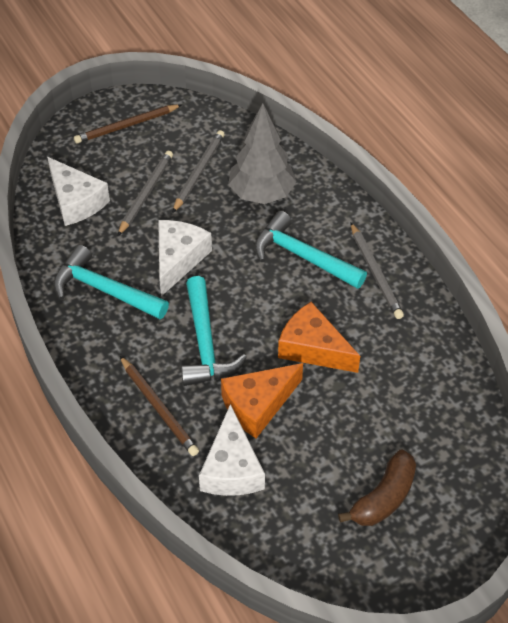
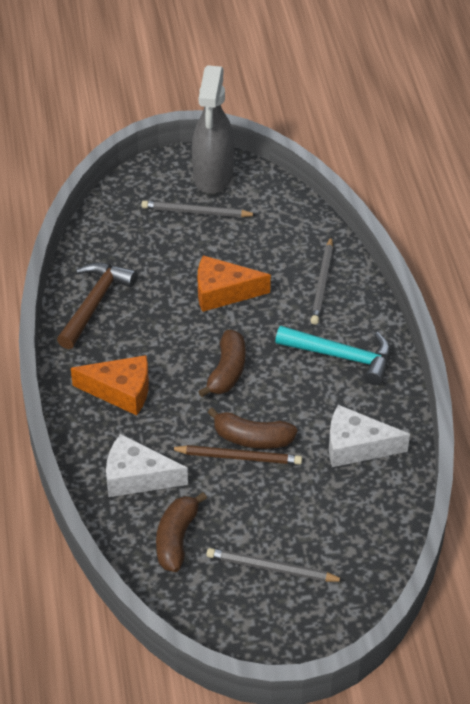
brown banana: 1 -> 3
brown hammer: 0 -> 1
brown pencil: 2 -> 1
grey spray bottle: 0 -> 1
grey tree: 1 -> 0
turquoise hammer: 3 -> 1
white cheese: 3 -> 2

